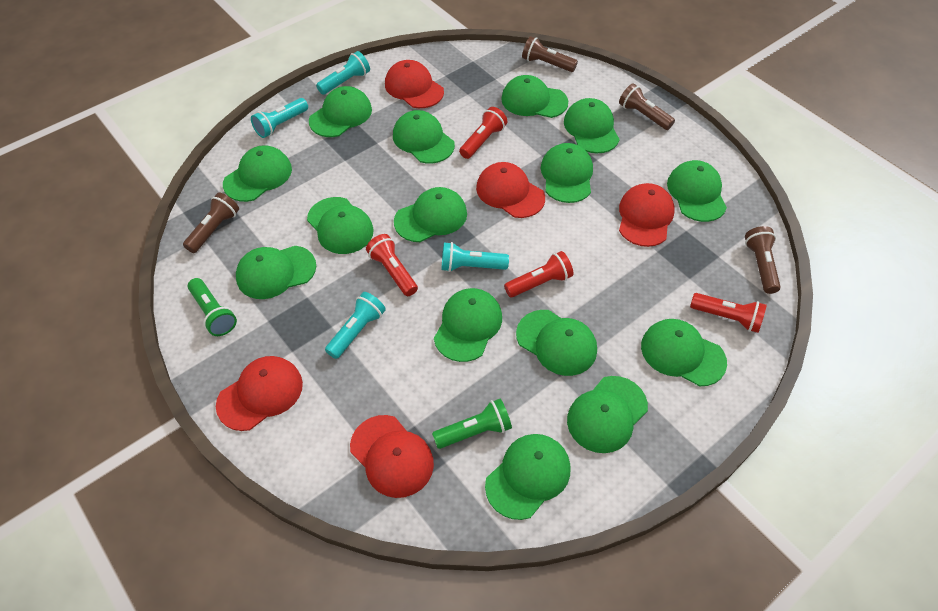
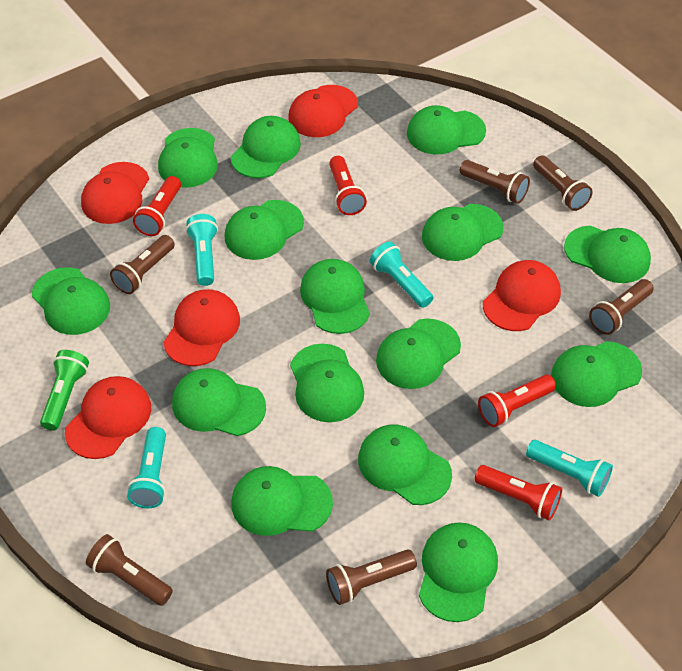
brown flashlight: 4 -> 6
green flashlight: 2 -> 1

